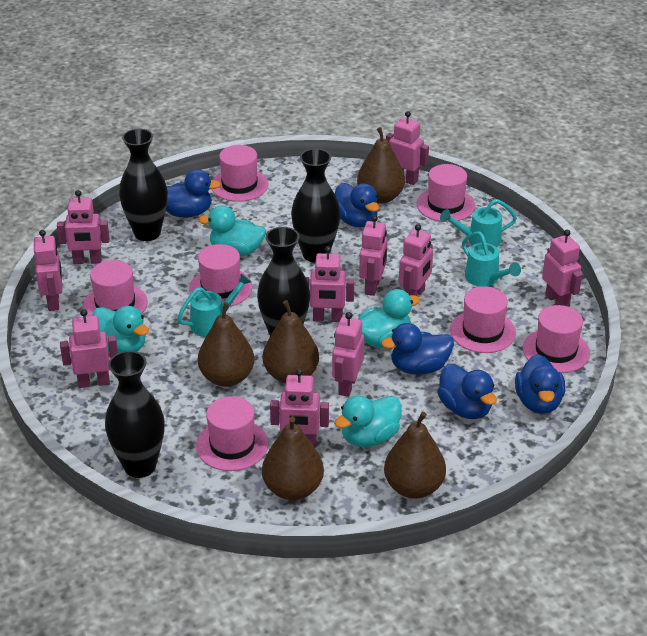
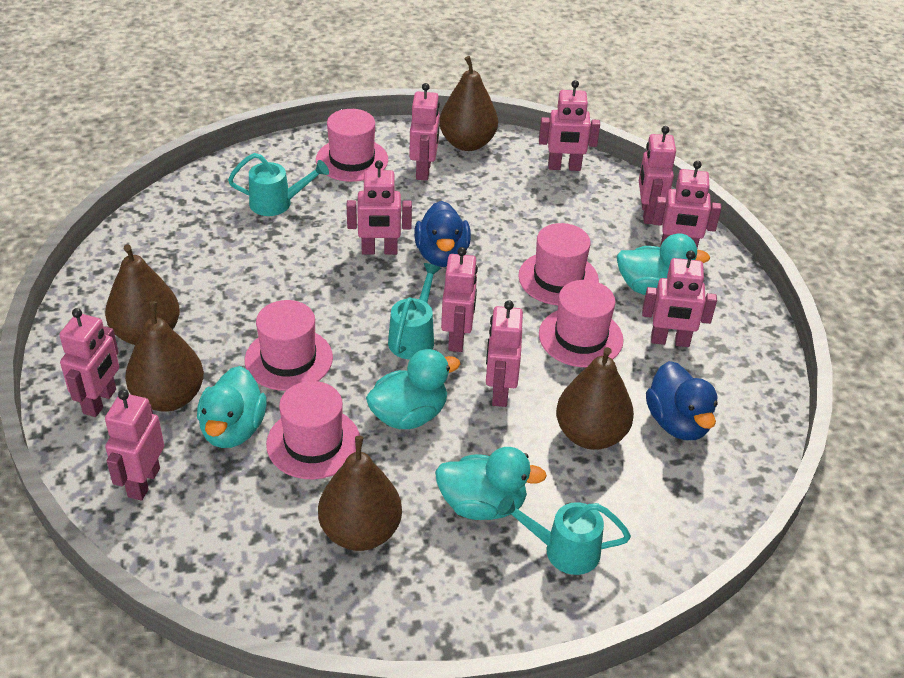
black vase: 4 -> 0
blue duck: 5 -> 2
pink hat: 7 -> 5

